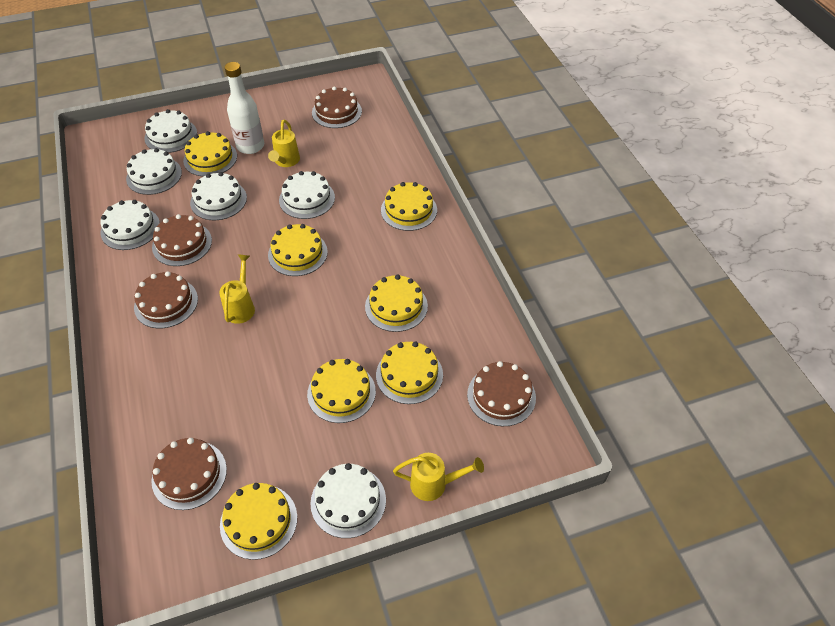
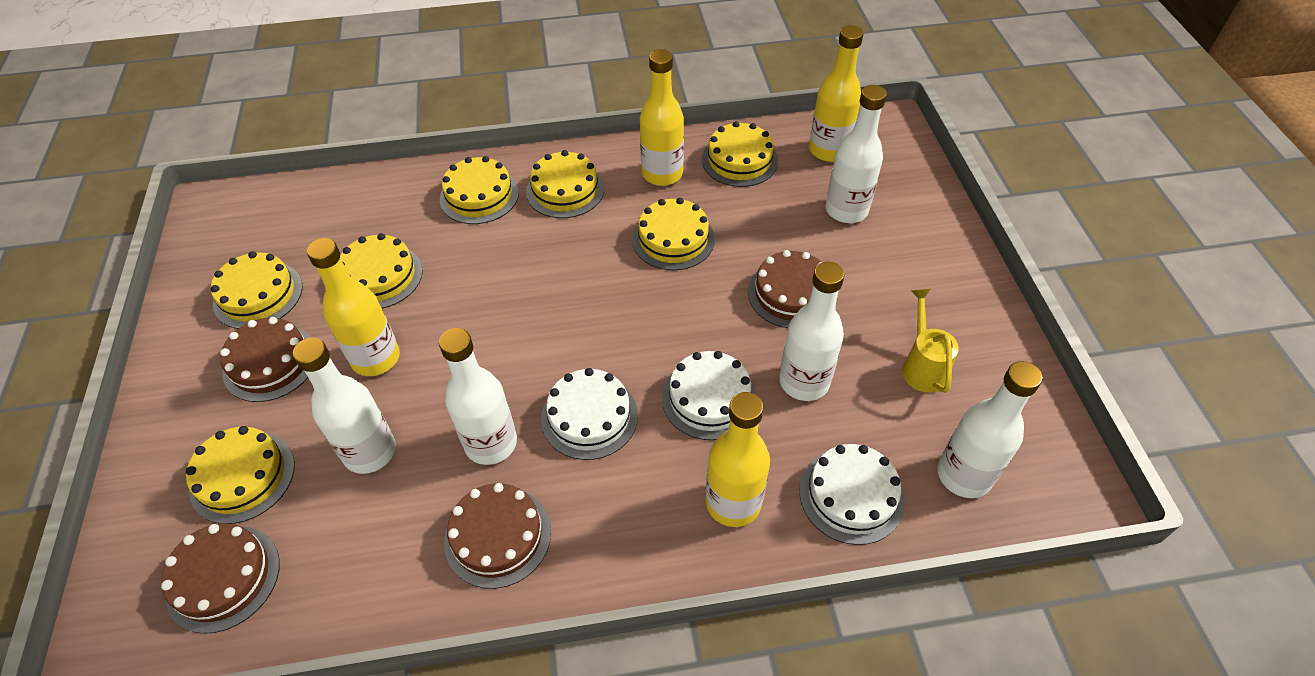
brown cake: 5 -> 4
white bottle: 1 -> 5
white cake: 6 -> 3
yellow bottle: 0 -> 4
yellow watering can: 3 -> 1

